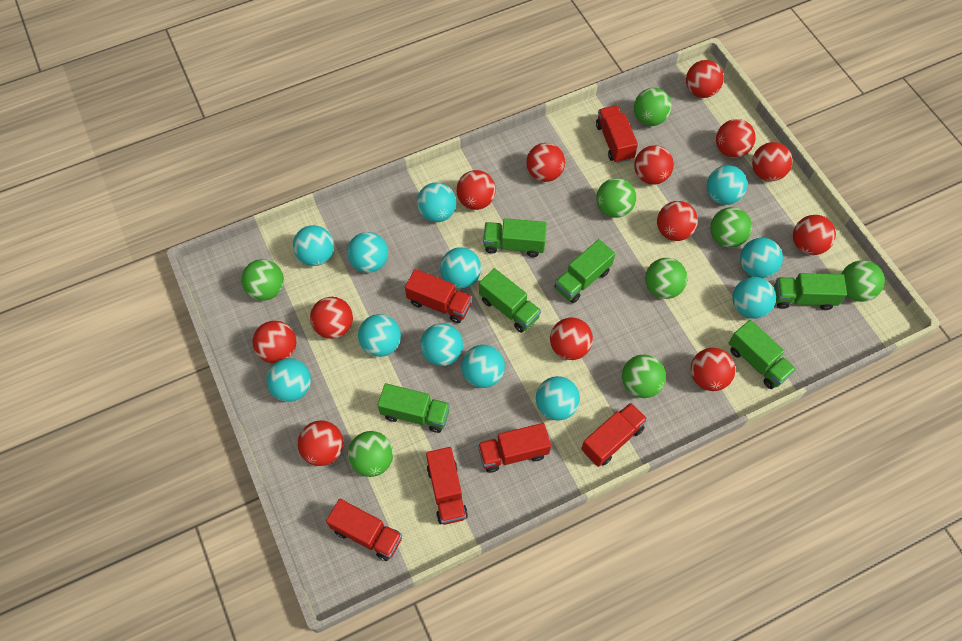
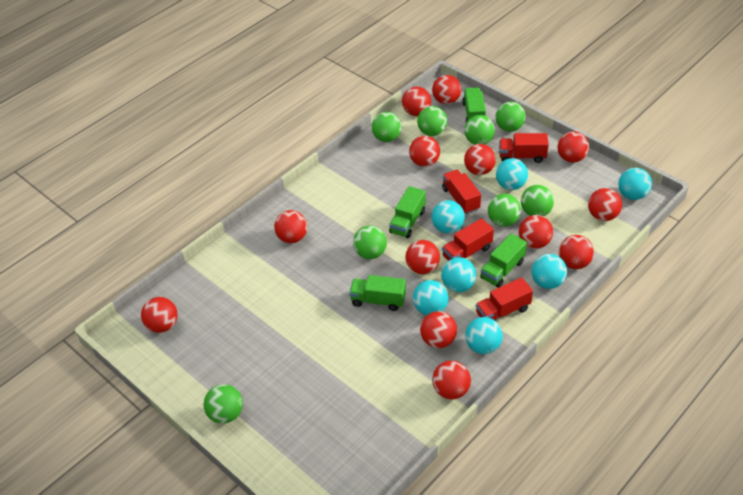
green truck: 6 -> 4
red truck: 6 -> 4
turquoise ball: 12 -> 7

